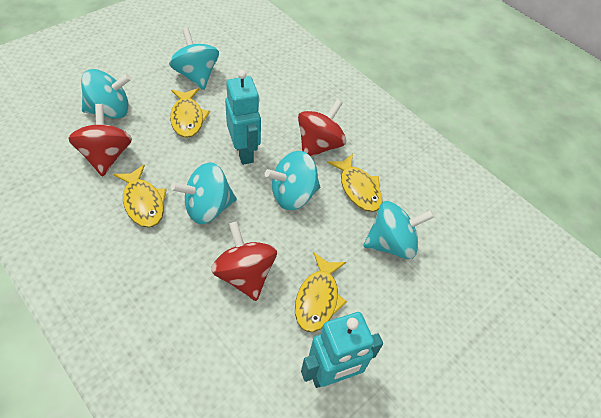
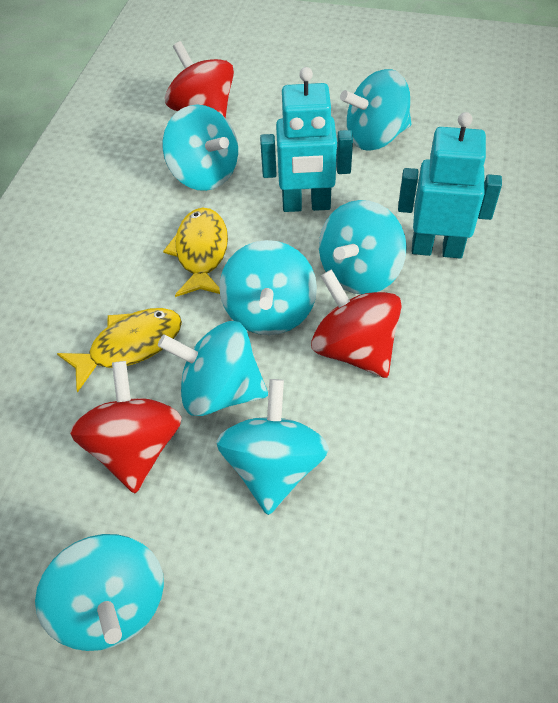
turquoise spinning top: 5 -> 7
yellow fish: 4 -> 2

